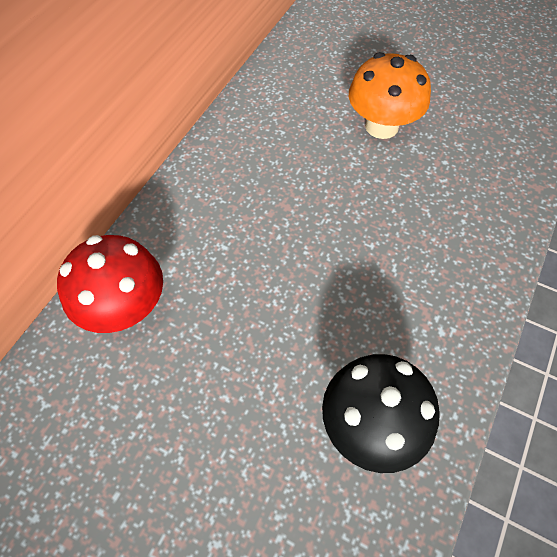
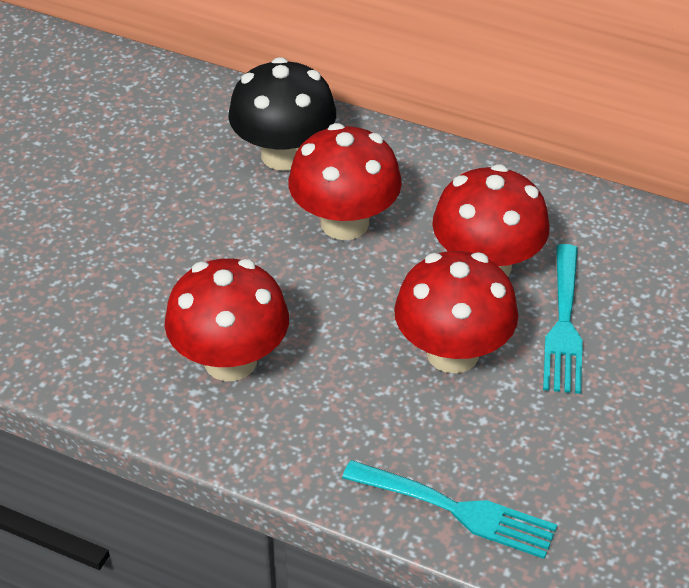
orange mushroom: 1 -> 0
red mushroom: 1 -> 4
turquoise fork: 0 -> 2

